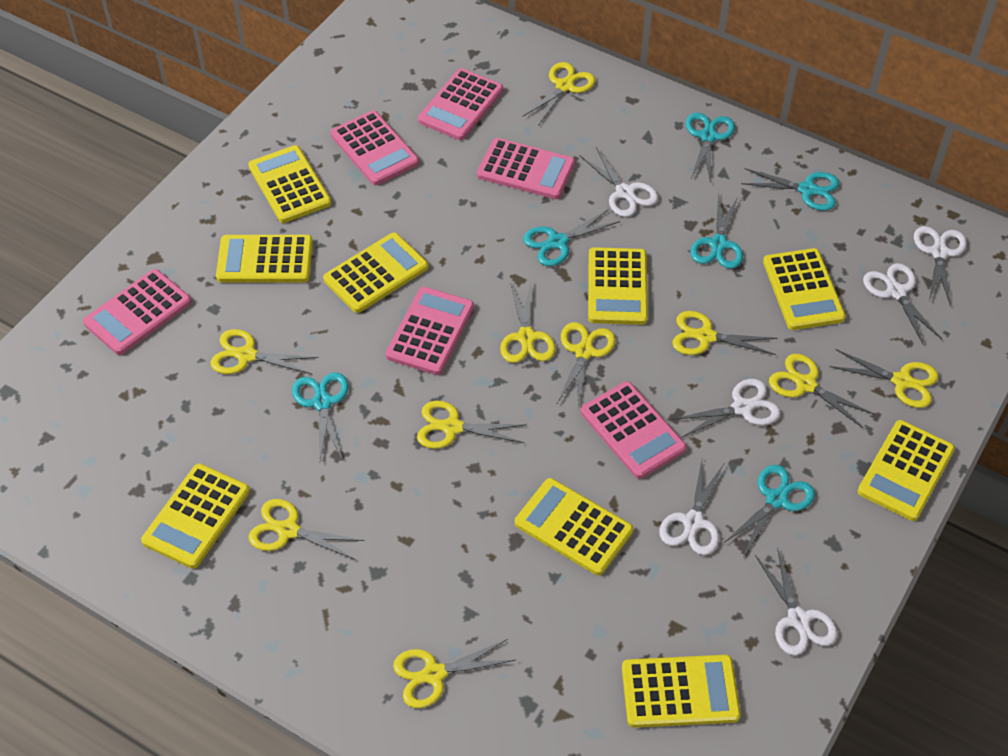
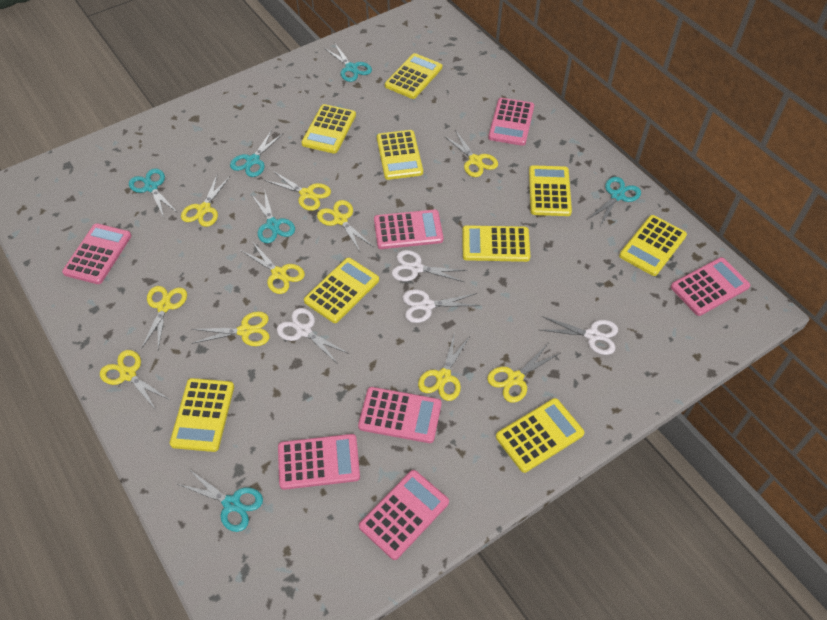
pink calculator: 6 -> 7
white scissors: 6 -> 4

